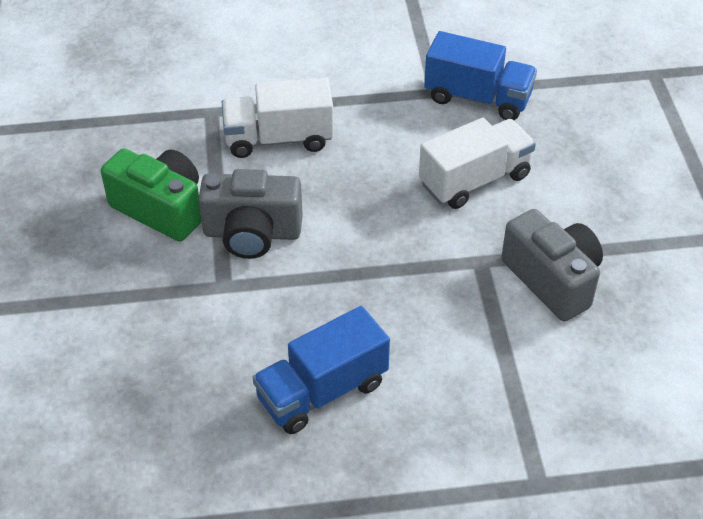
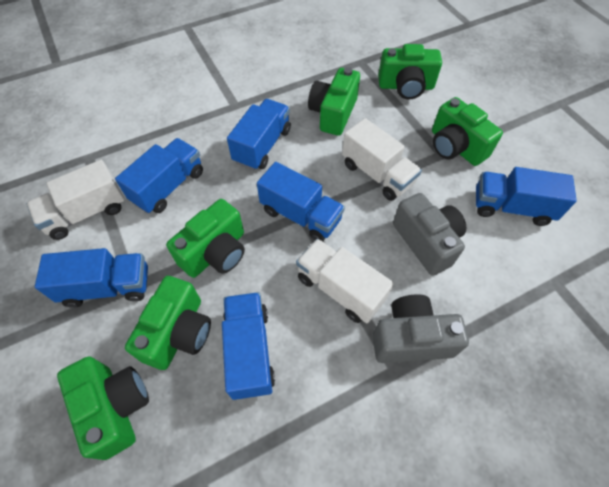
blue truck: 2 -> 6
green camera: 1 -> 6
white truck: 2 -> 3

